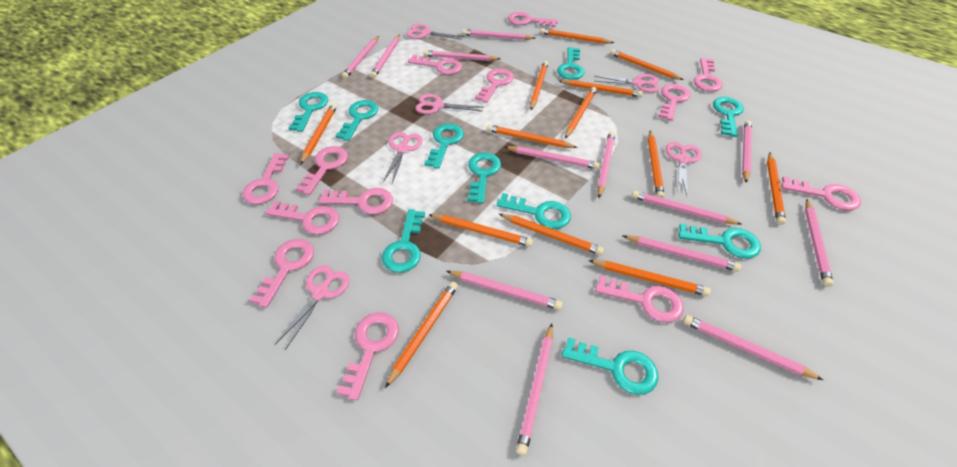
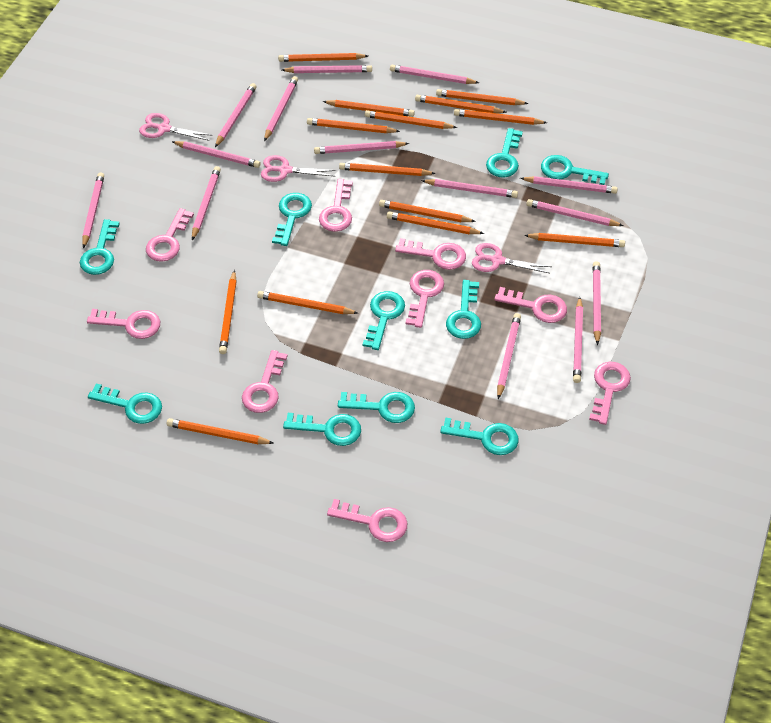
orange pencil: 13 -> 14
pink key: 13 -> 9
pink pencil: 13 -> 14
pink scissors: 6 -> 3

